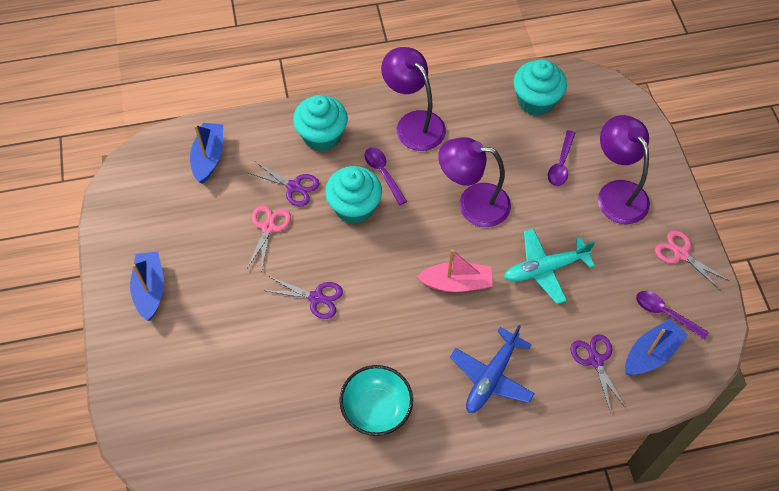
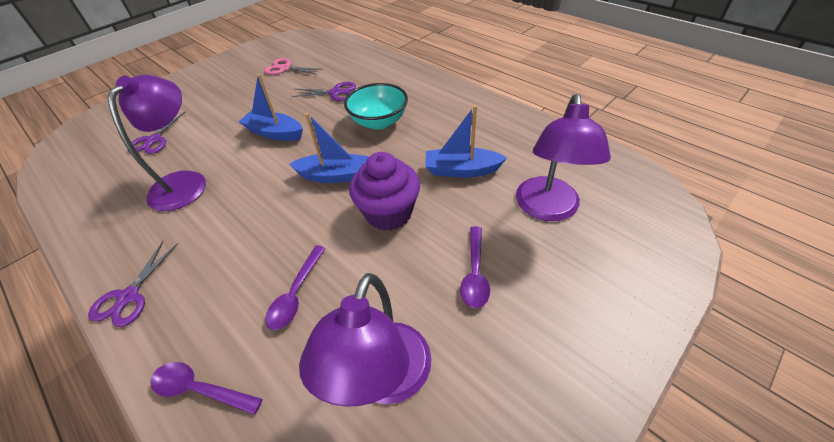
blue plane: 1 -> 0
pink boat: 1 -> 0
pink scissors: 2 -> 1
purple cupcake: 0 -> 1
turquoise cupcake: 3 -> 0
turquoise plane: 1 -> 0

